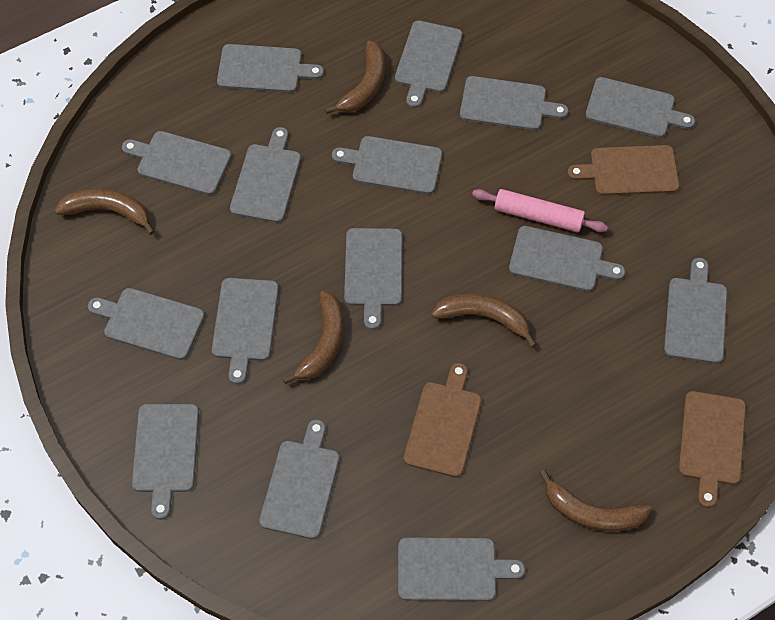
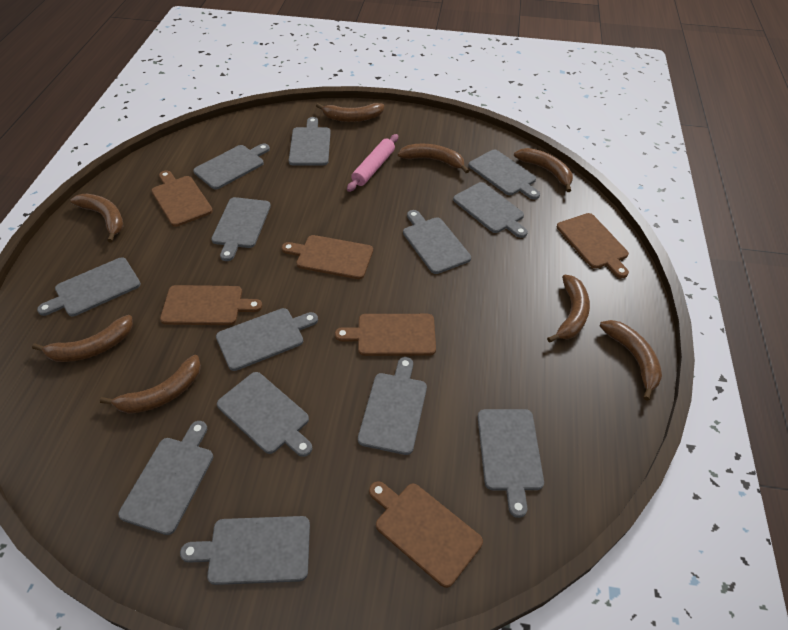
brown banana: 5 -> 8
brown cutting board: 3 -> 6
grey cutting board: 15 -> 13

